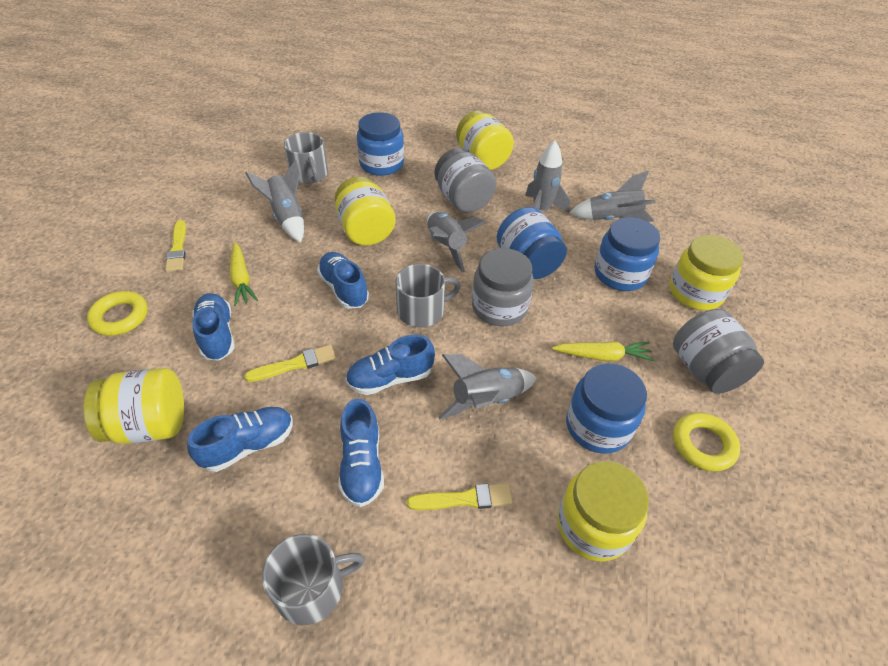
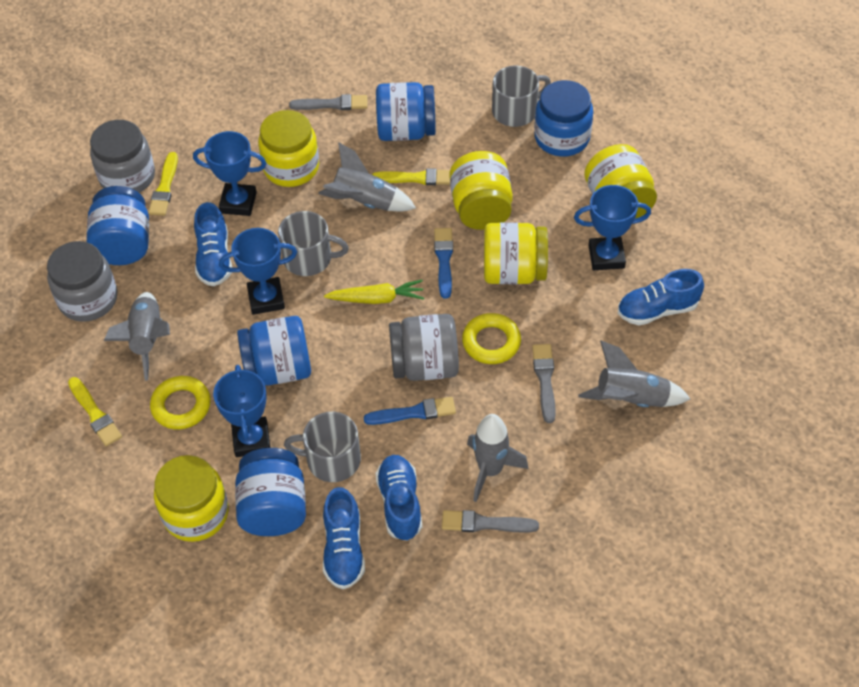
blue brush: 0 -> 2
blue jar: 4 -> 5
blue shoe: 5 -> 4
blue trophy: 0 -> 4
grey brush: 0 -> 3
grey rocket: 5 -> 4
yellow carrot: 2 -> 1

